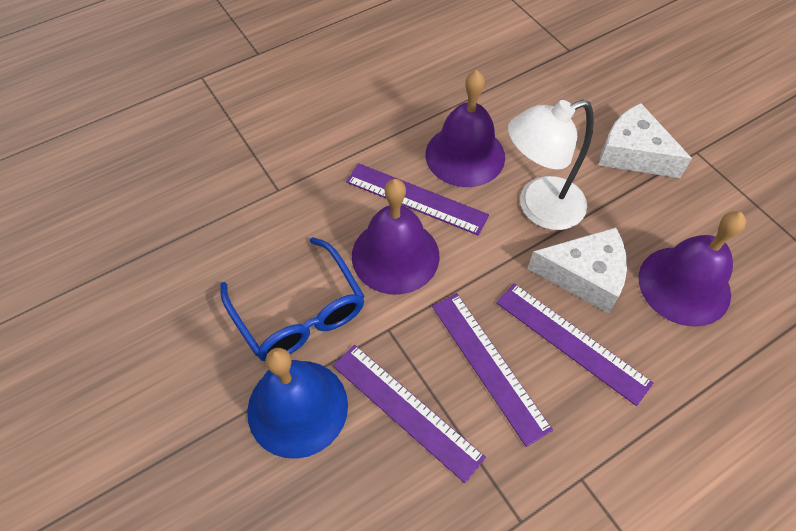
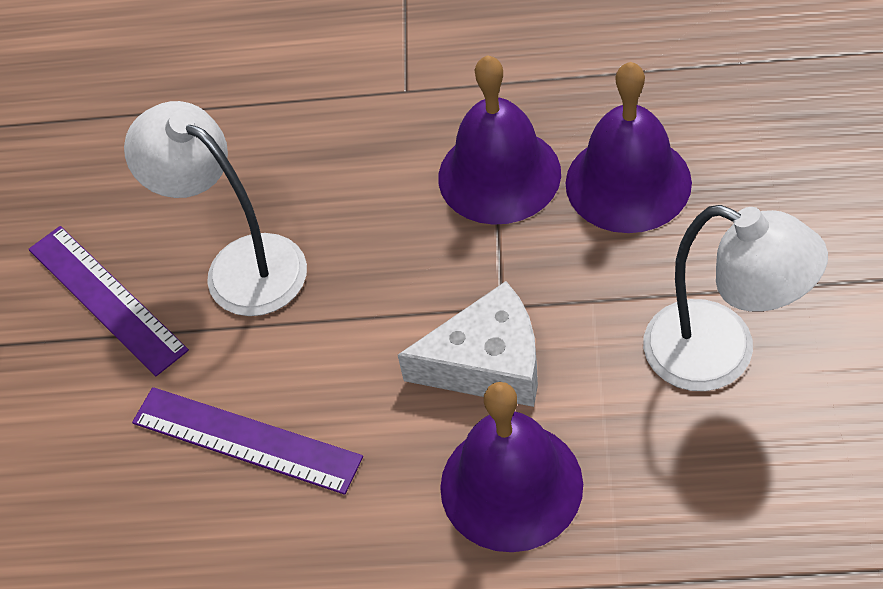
blue bell: 1 -> 0
blue glasses: 1 -> 0
purple ruler: 4 -> 2
white cheese: 2 -> 1
white lamp: 1 -> 2

